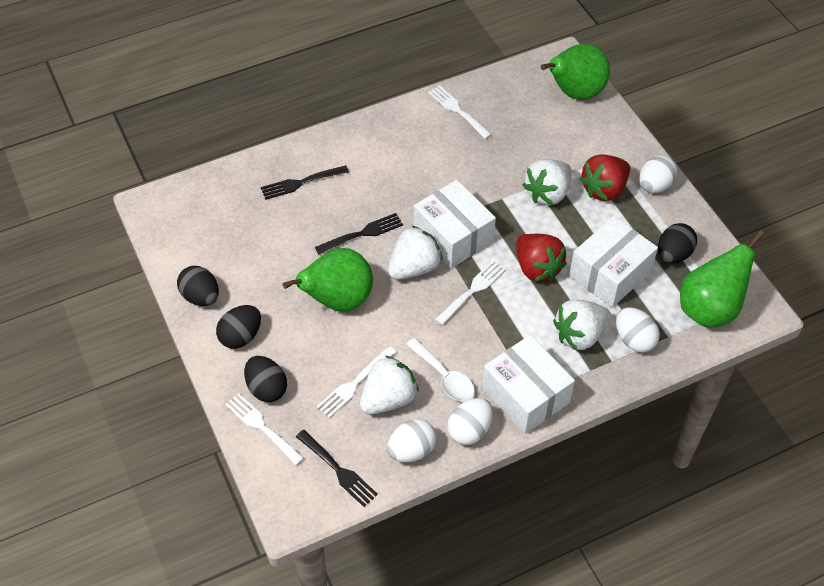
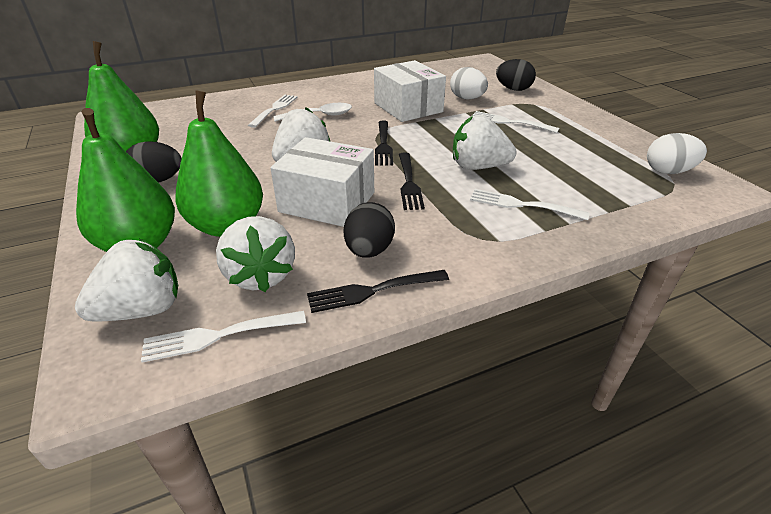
black egg: 4 -> 3
red strawberry: 2 -> 0
white box: 3 -> 2
white egg: 4 -> 2

